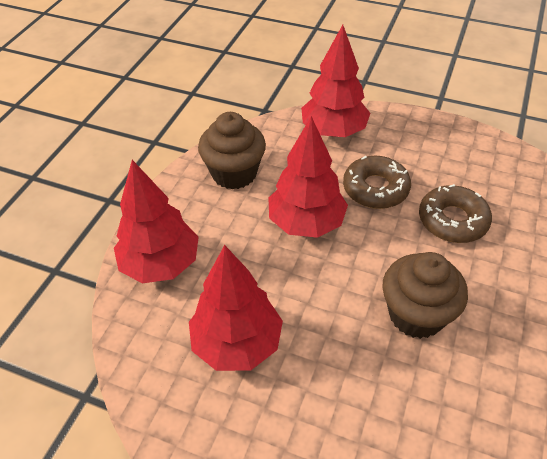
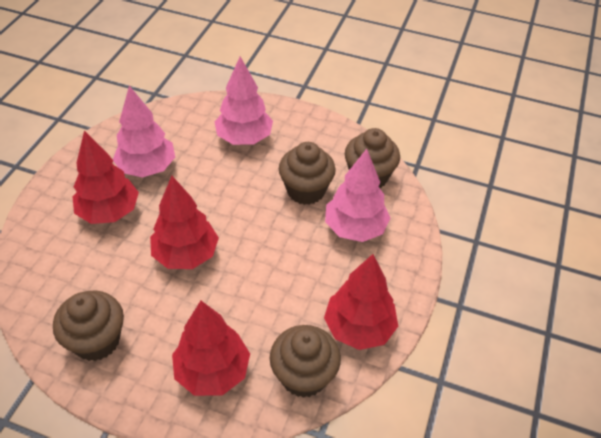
brown cupcake: 2 -> 4
brown donut: 2 -> 0
pink tree: 0 -> 3

